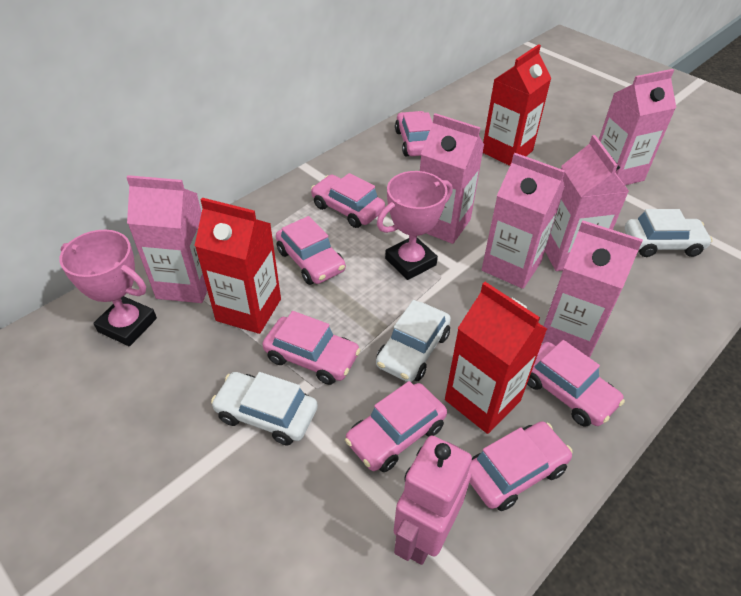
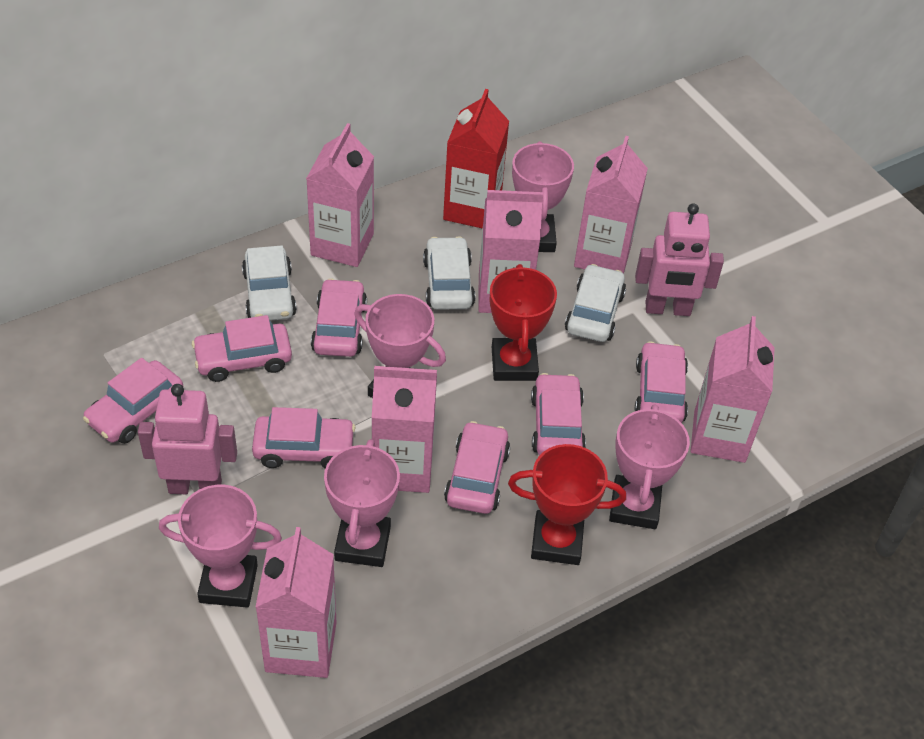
pink robot: 1 -> 2
pink trophy: 2 -> 5
red carton: 3 -> 1
red trophy: 0 -> 2

